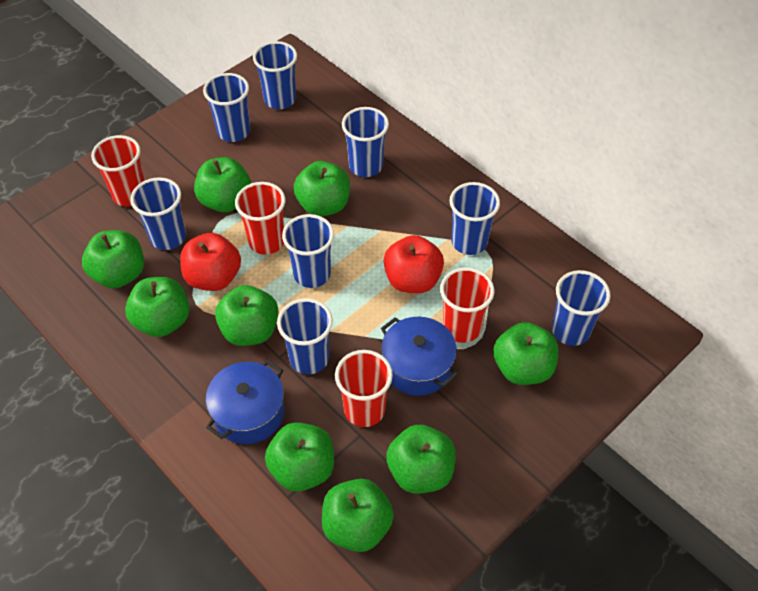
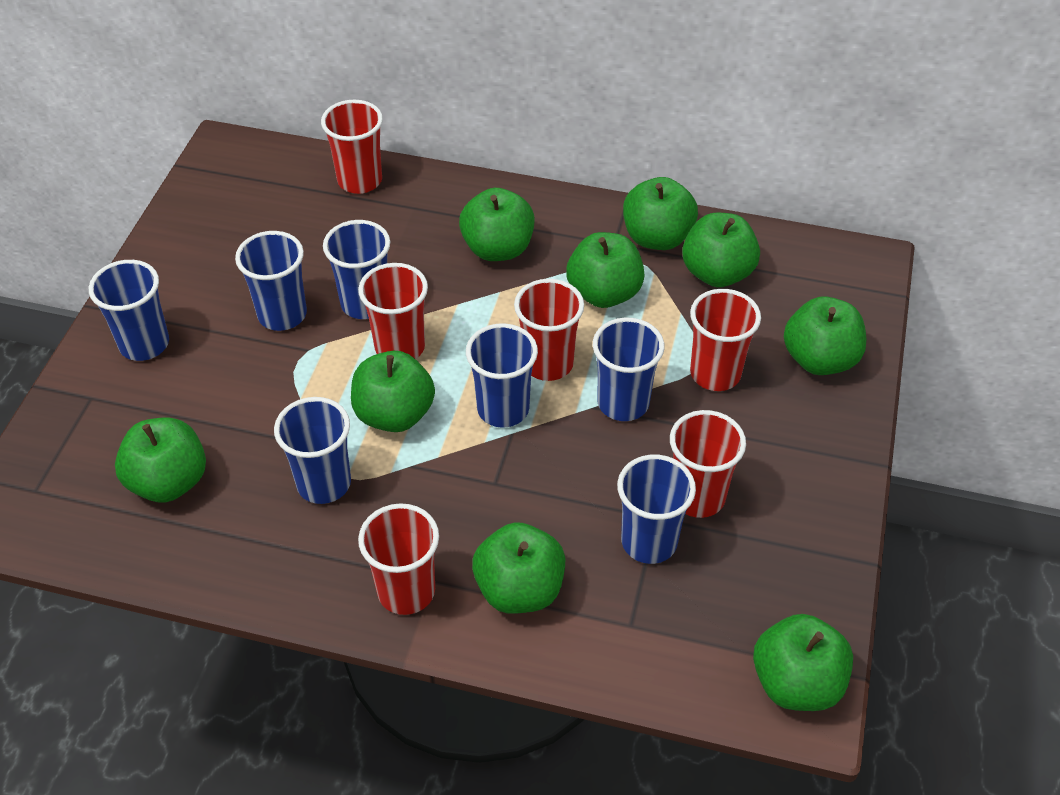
blue cup: 8 -> 7
blue pot: 2 -> 0
red apple: 2 -> 0
red cup: 4 -> 6

